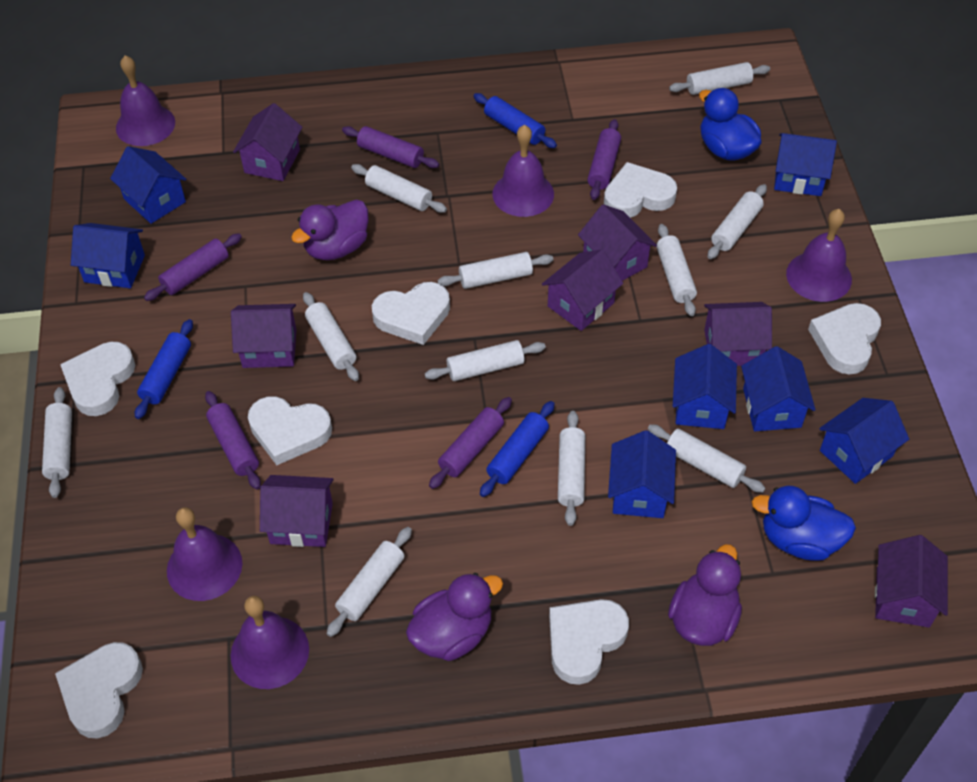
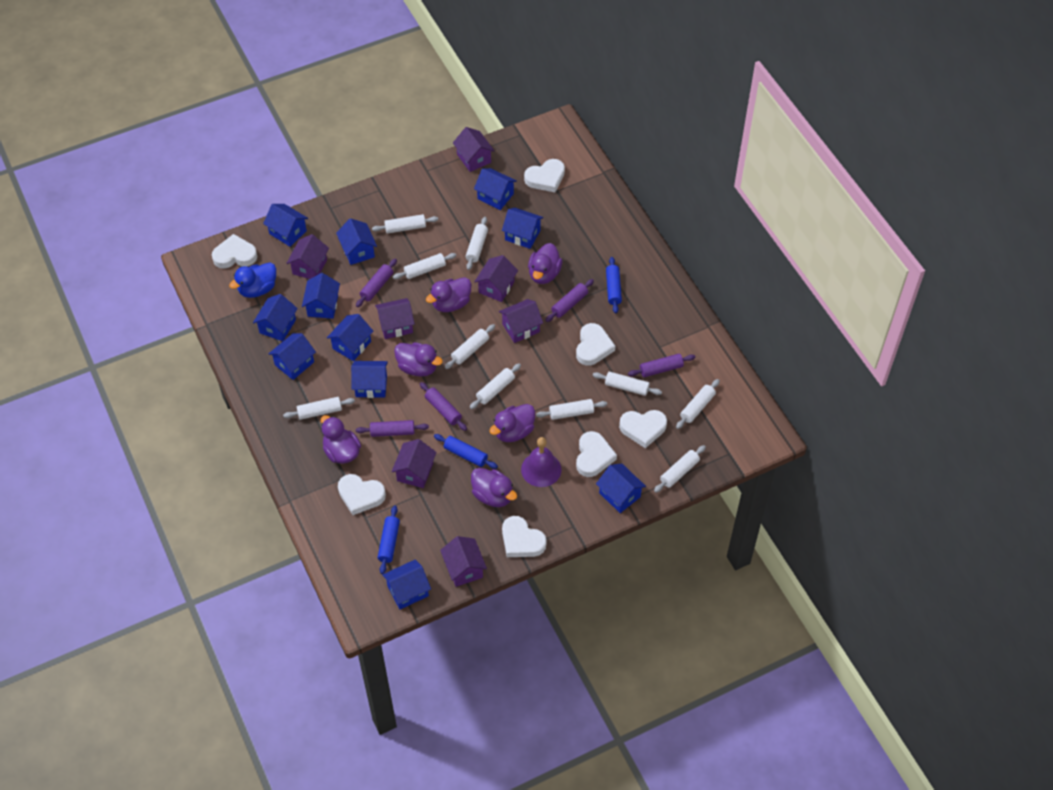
blue duck: 2 -> 1
blue house: 7 -> 11
purple bell: 5 -> 1
purple duck: 3 -> 6
white rolling pin: 11 -> 10

